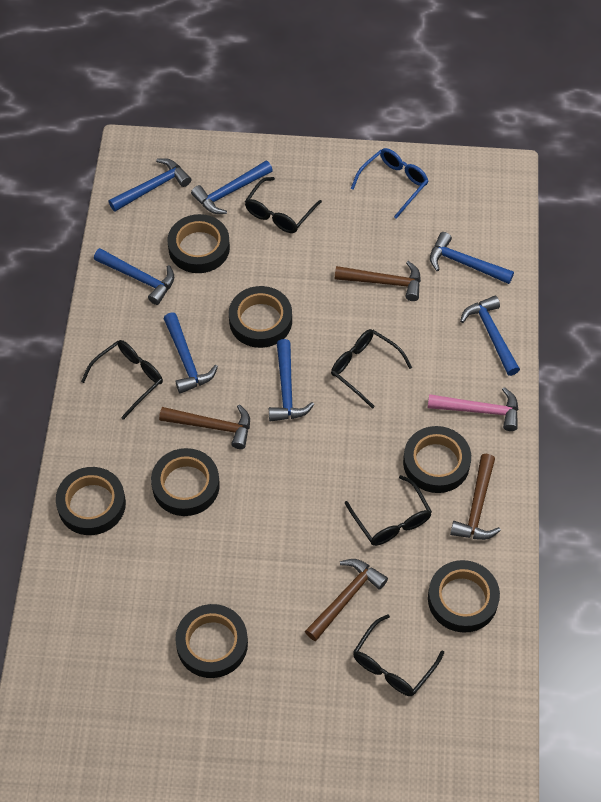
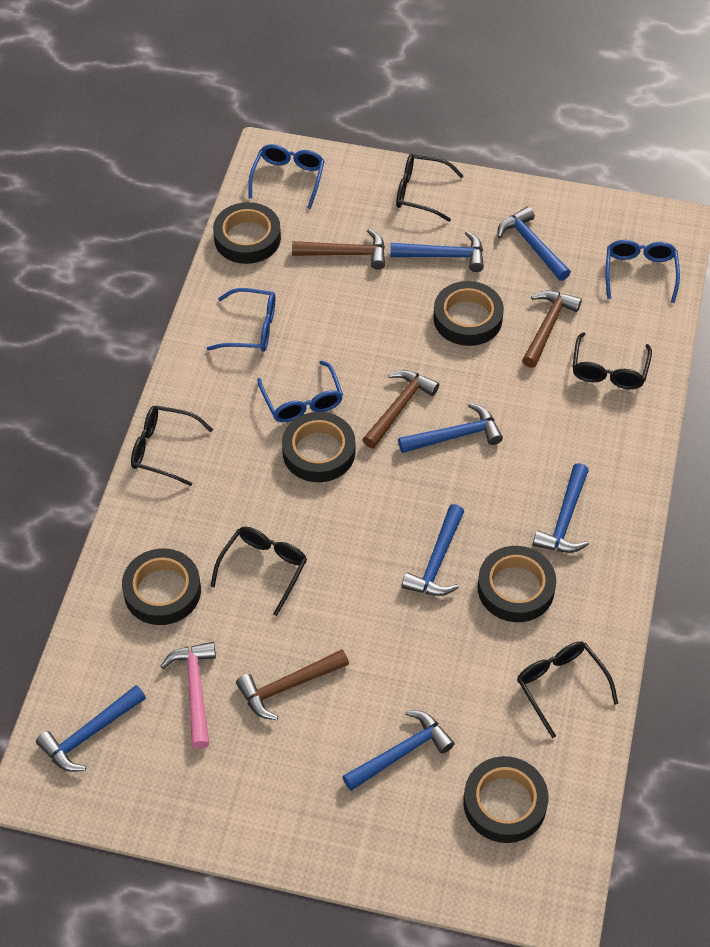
black tape: 7 -> 6
blue glasses: 1 -> 4

